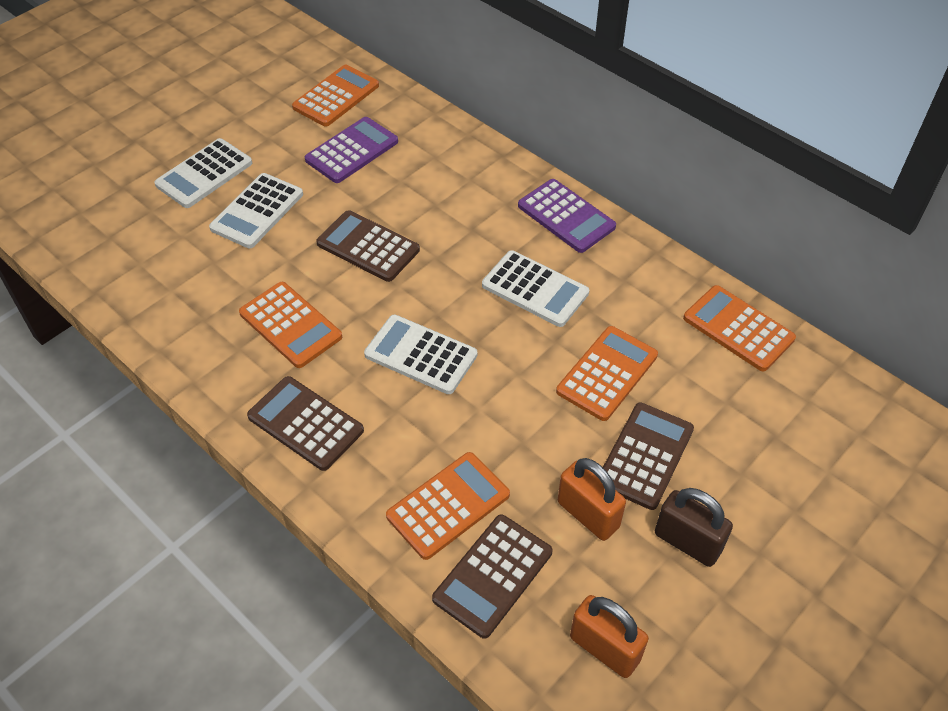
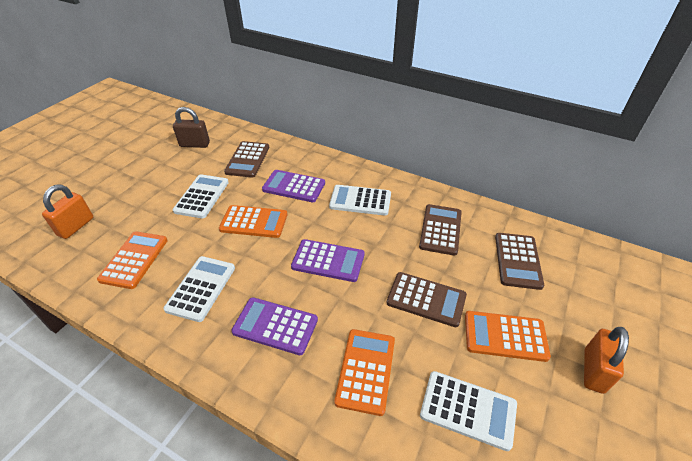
orange calculator: 5 -> 4
purple calculator: 2 -> 3

